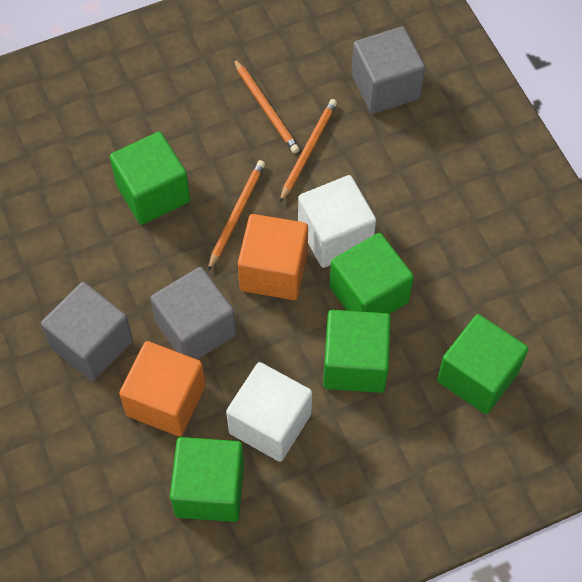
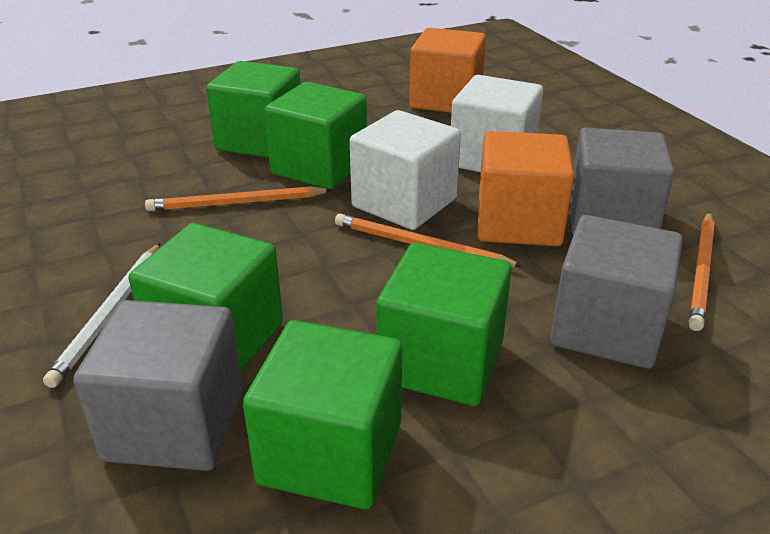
white pencil: 0 -> 1

